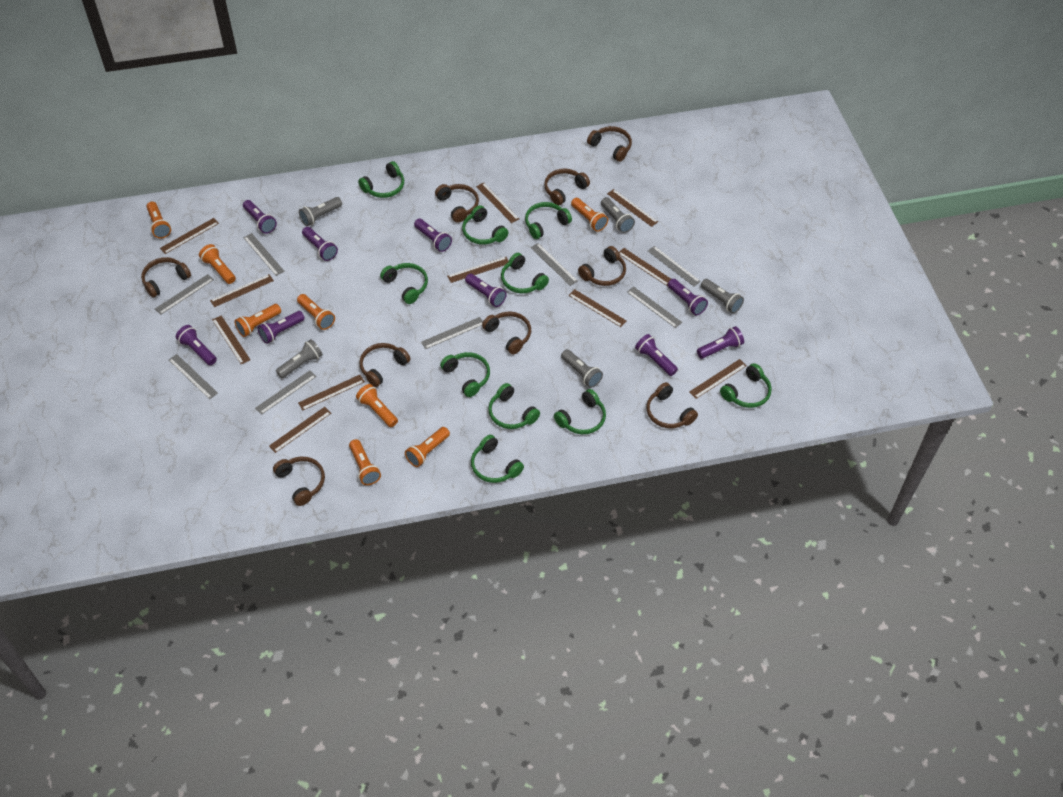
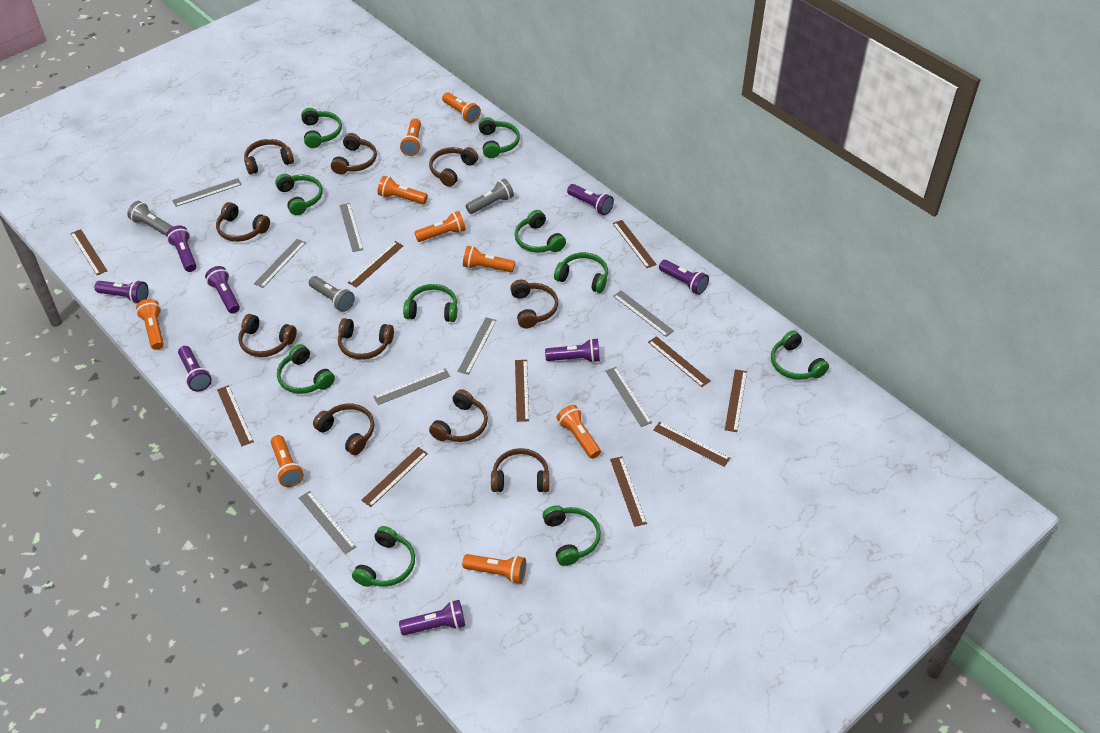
brown headphones: 9 -> 10
brown ruler: 11 -> 10
grey flashlight: 5 -> 3
orange flashlight: 8 -> 9
purple flashlight: 9 -> 8

